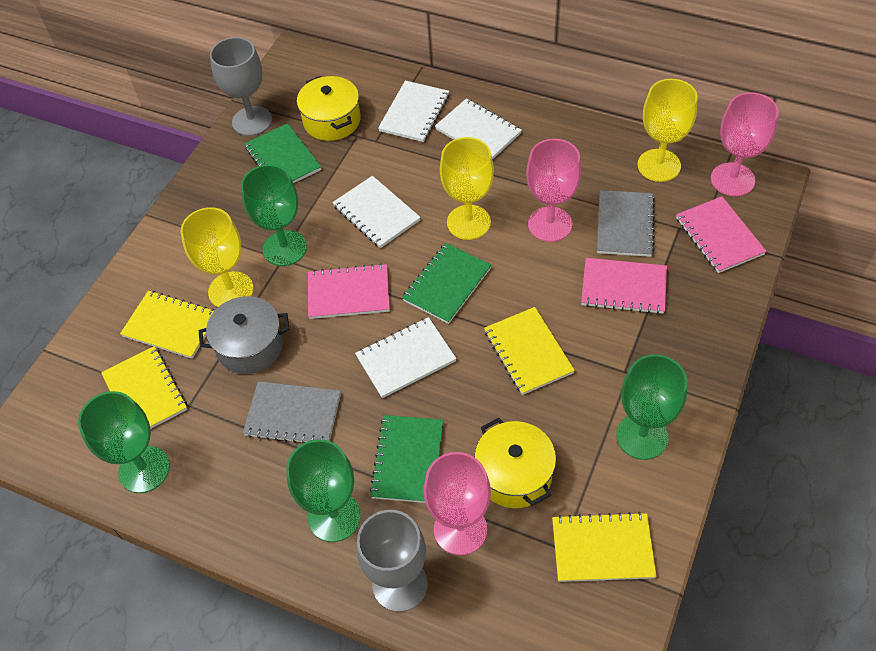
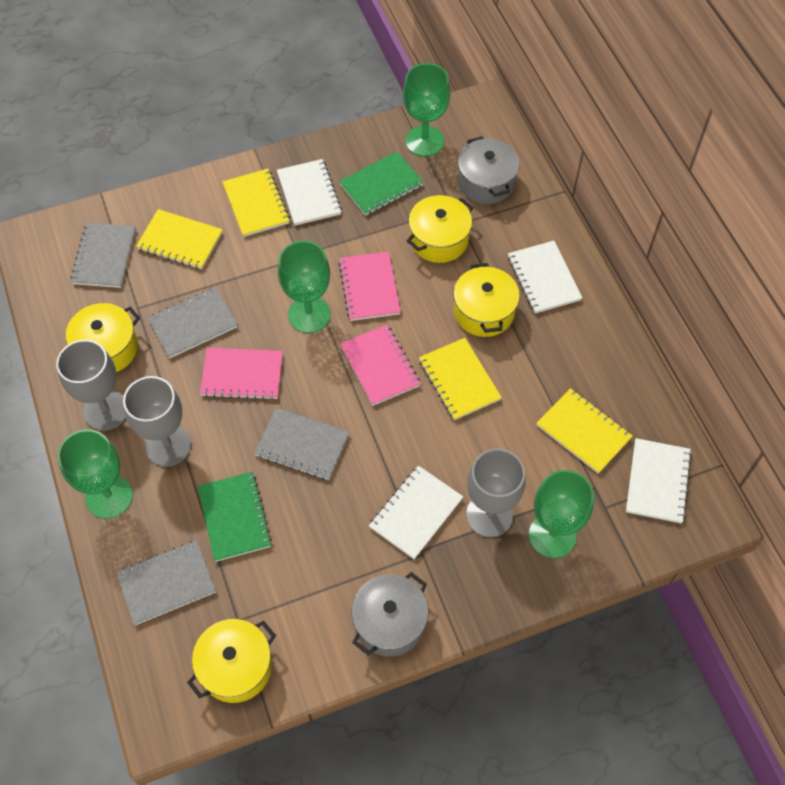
green notebook: 3 -> 2
grey goblet: 2 -> 3
grey notebook: 2 -> 4
grey pot: 1 -> 2
pink goblet: 3 -> 0
yellow goblet: 3 -> 0
yellow pot: 2 -> 4

